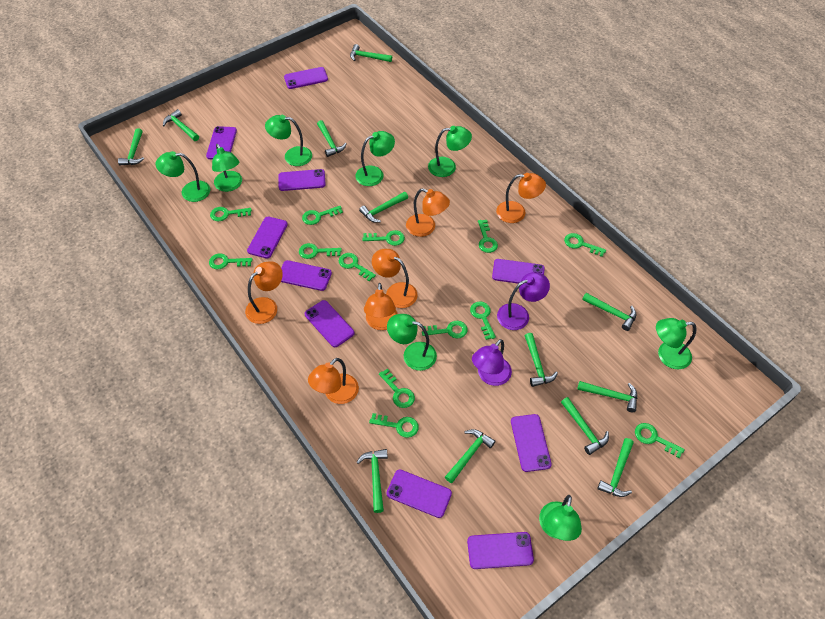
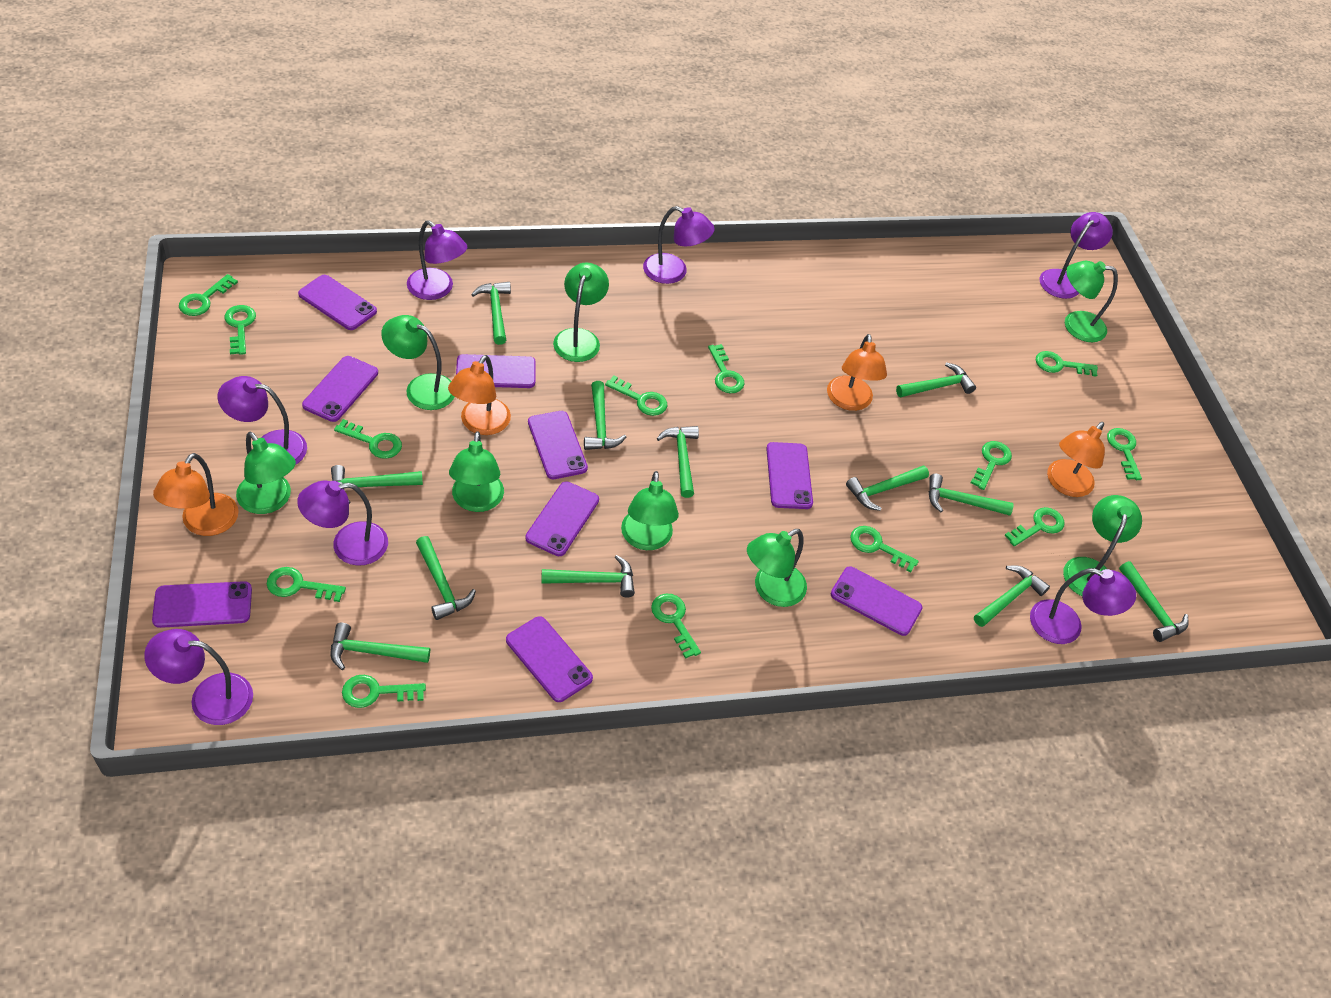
orange lamp: 6 -> 4
purple lamp: 2 -> 7
purple phone: 10 -> 9

